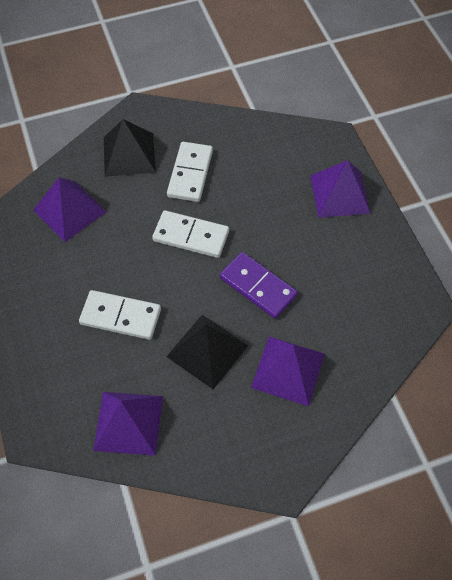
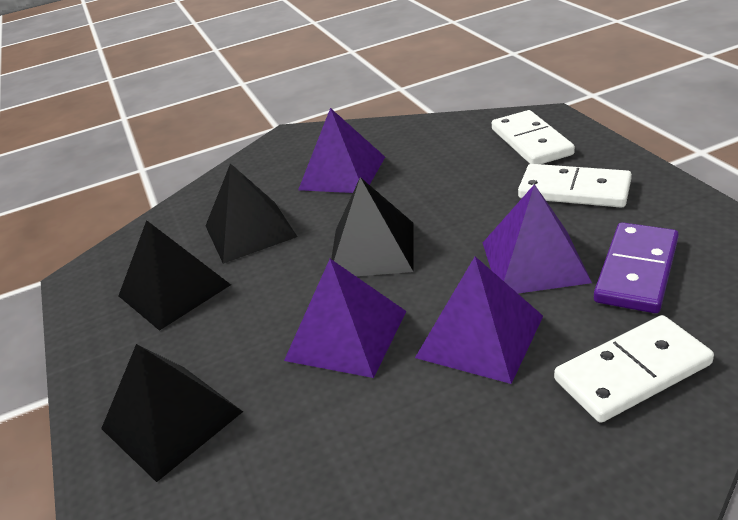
black pyramid: 2 -> 4

